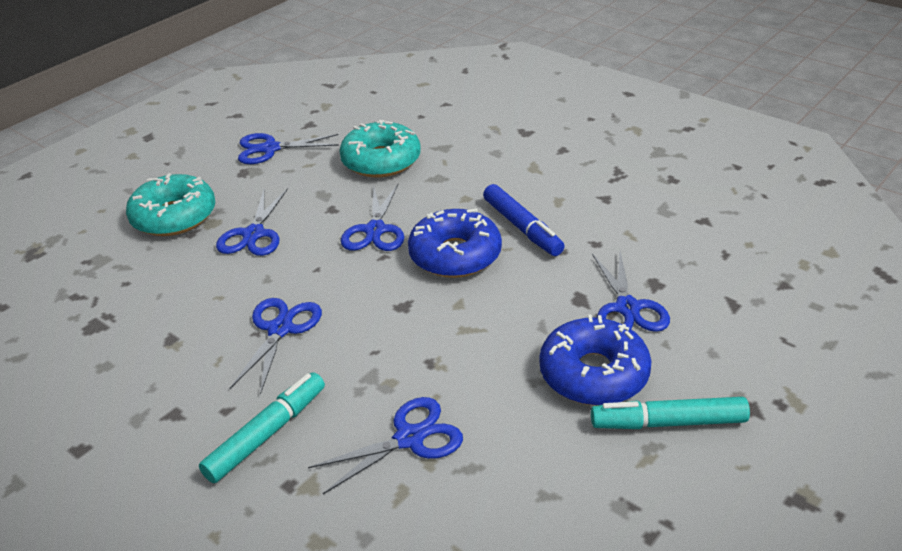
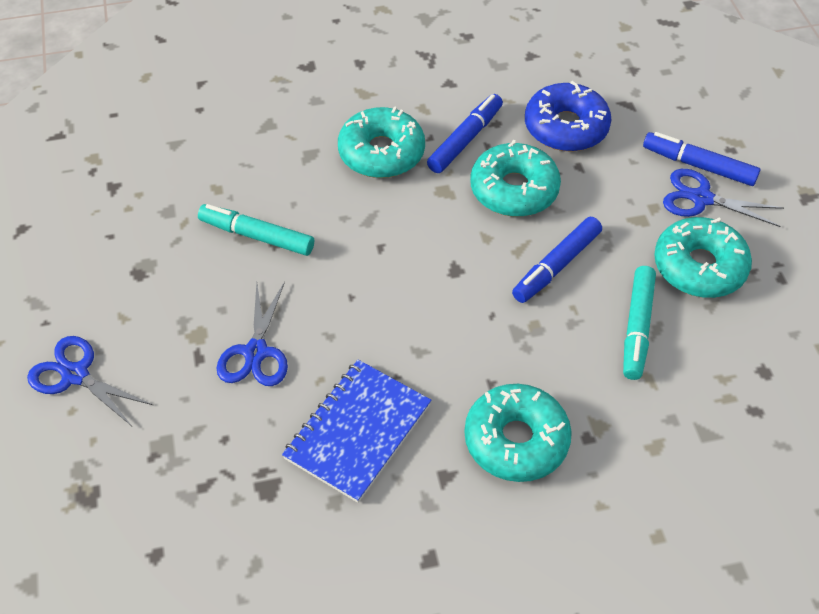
blue donut: 2 -> 1
blue marker: 1 -> 3
blue notebook: 0 -> 1
blue scissors: 6 -> 3
turquoise donut: 2 -> 4

